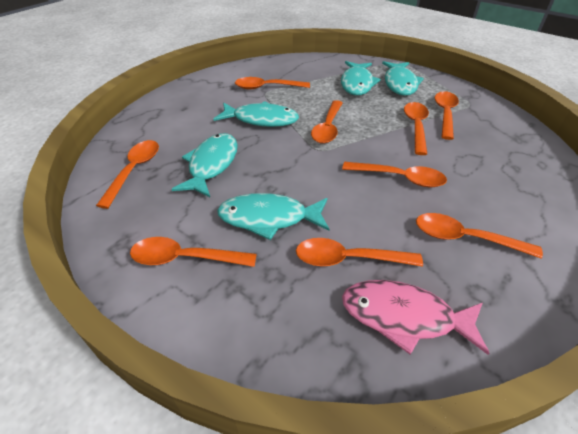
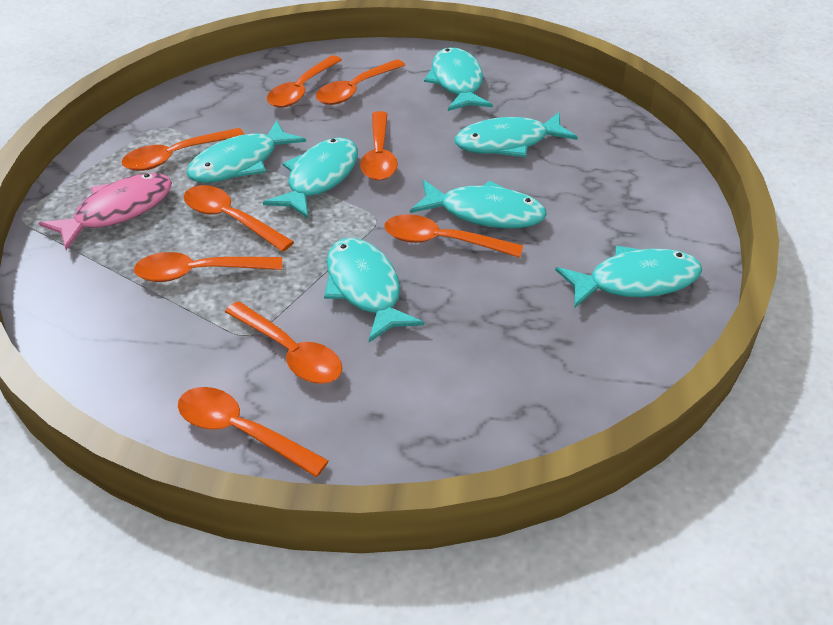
turquoise fish: 5 -> 7

